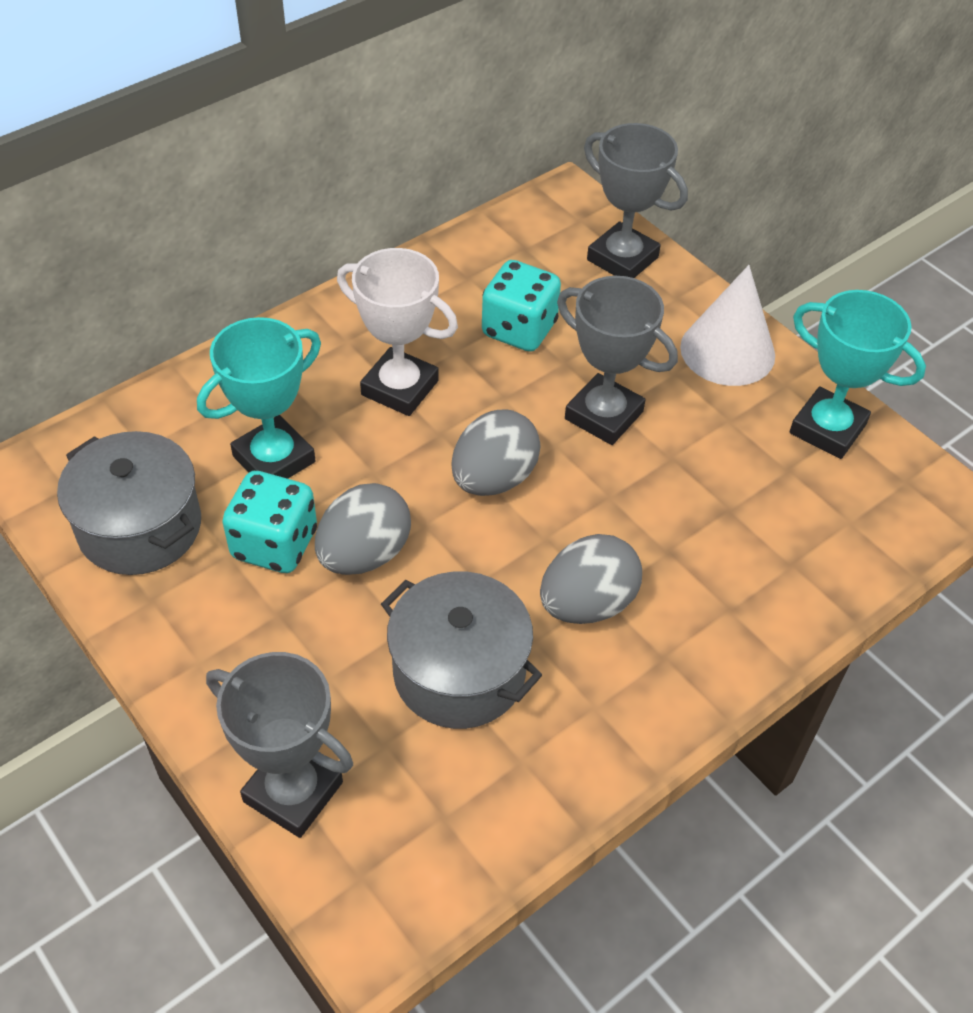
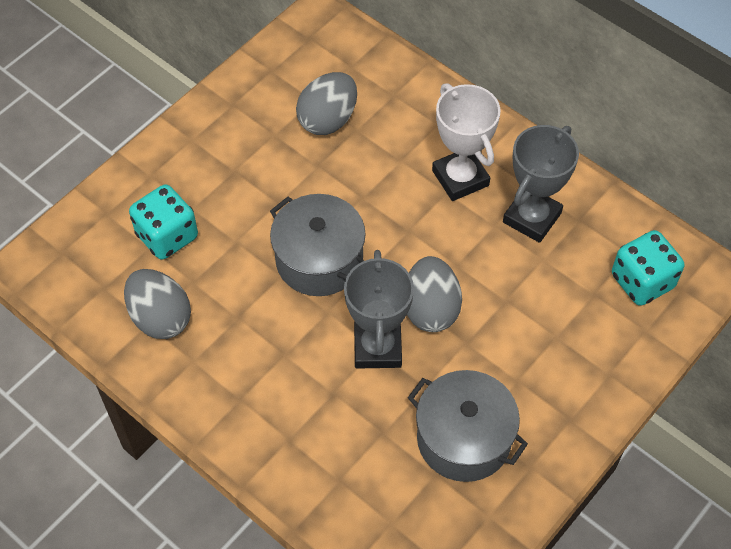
grey trophy: 3 -> 2
turquoise trophy: 2 -> 0
white cone: 1 -> 0

